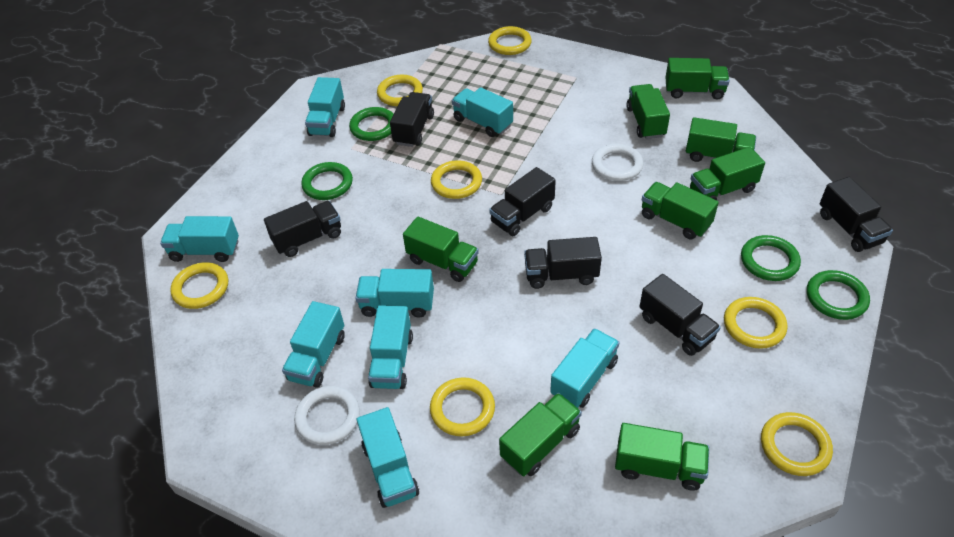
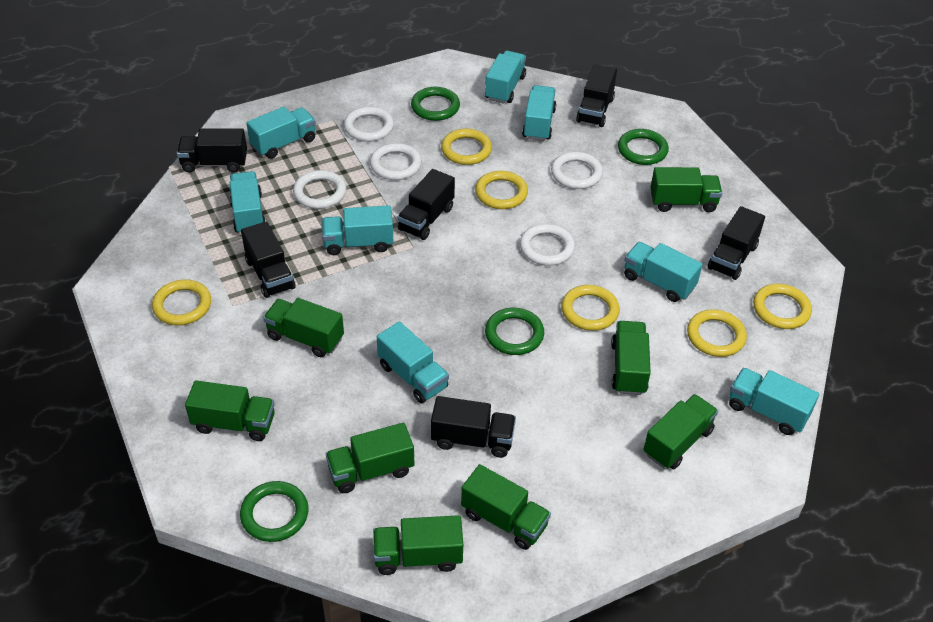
white ring: 2 -> 5
yellow ring: 7 -> 6

